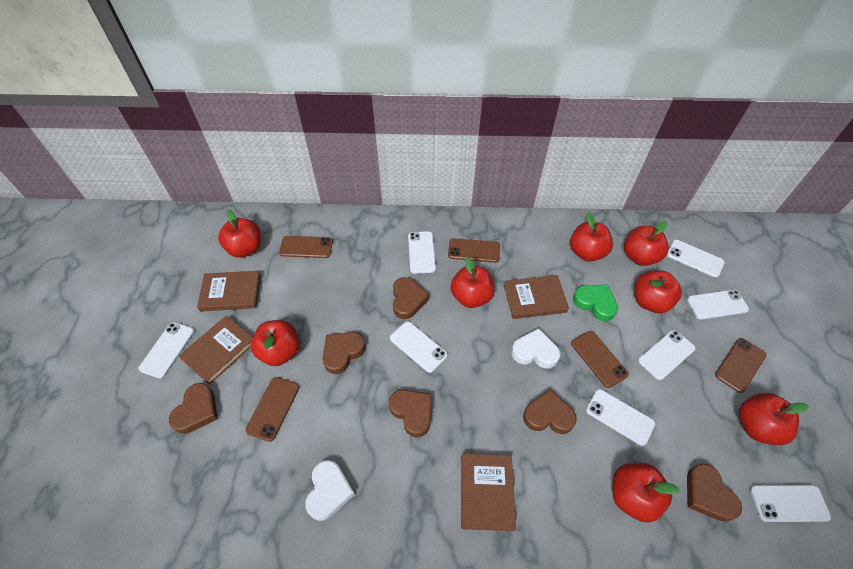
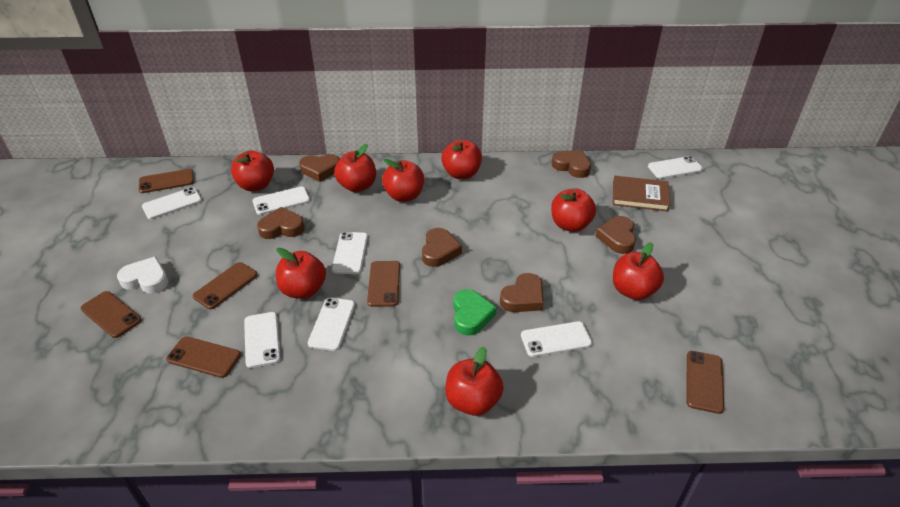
brown book: 4 -> 1
brown phone: 5 -> 6
white heart: 2 -> 1
white phone: 8 -> 7

